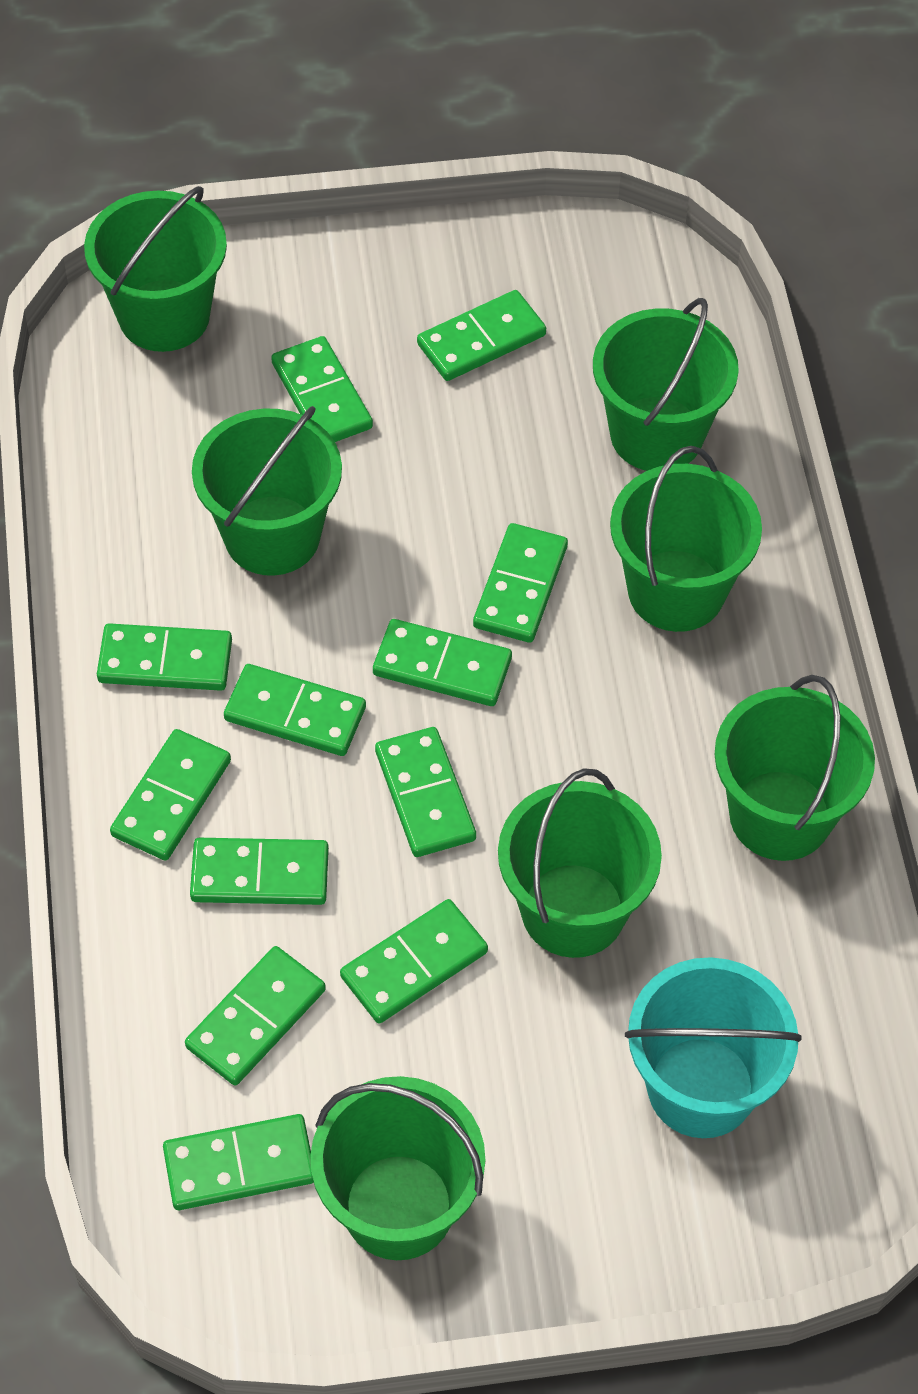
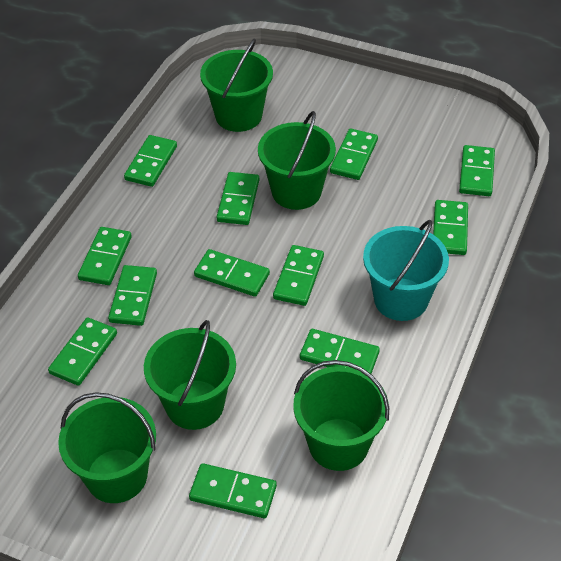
green bucket: 7 -> 5

